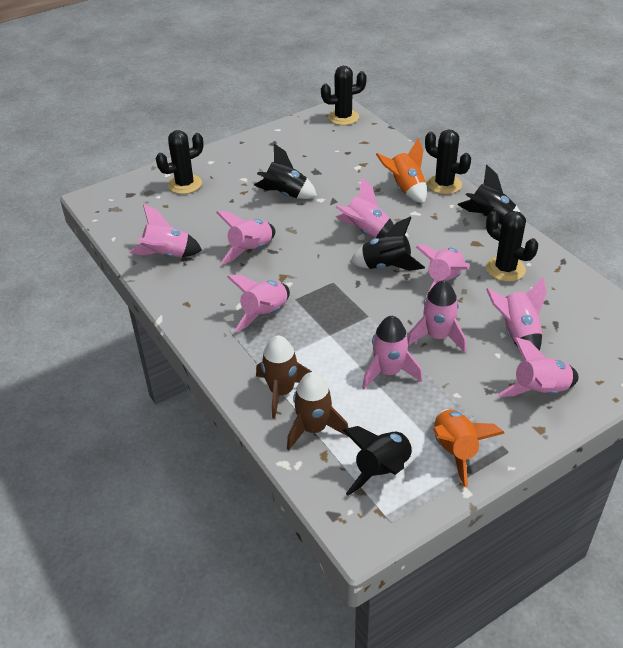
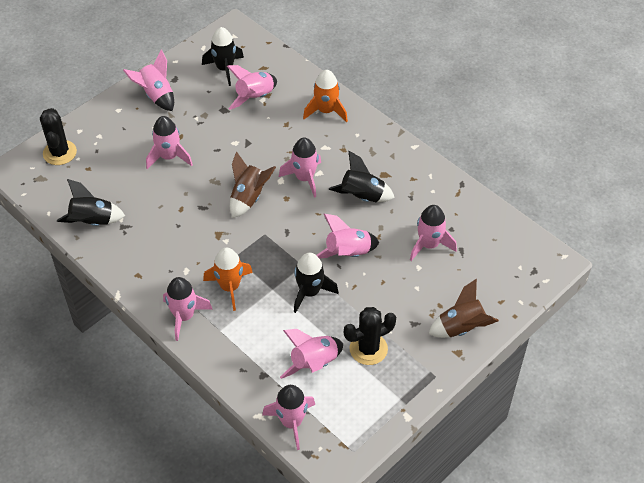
black cactus: 4 -> 2

